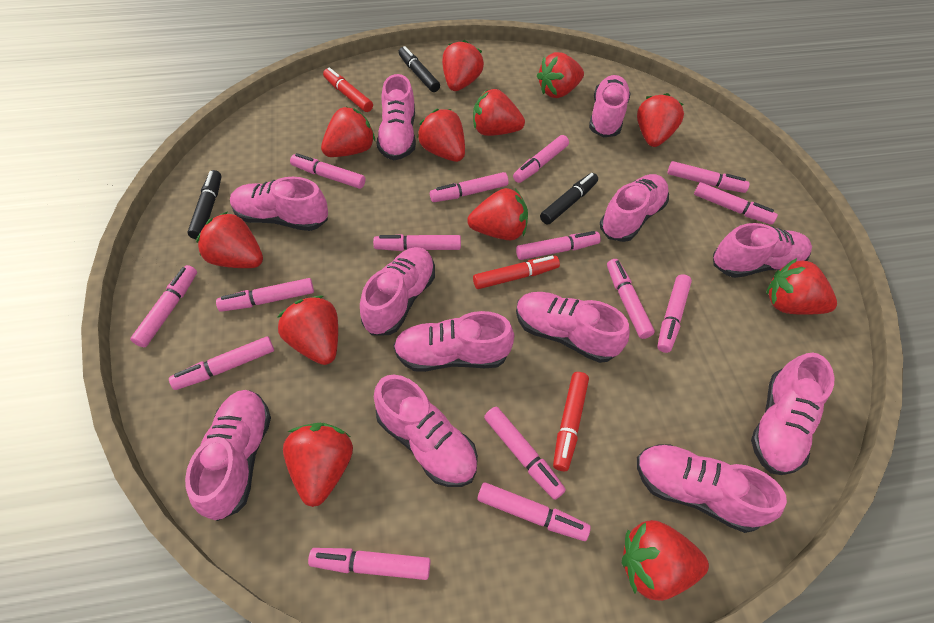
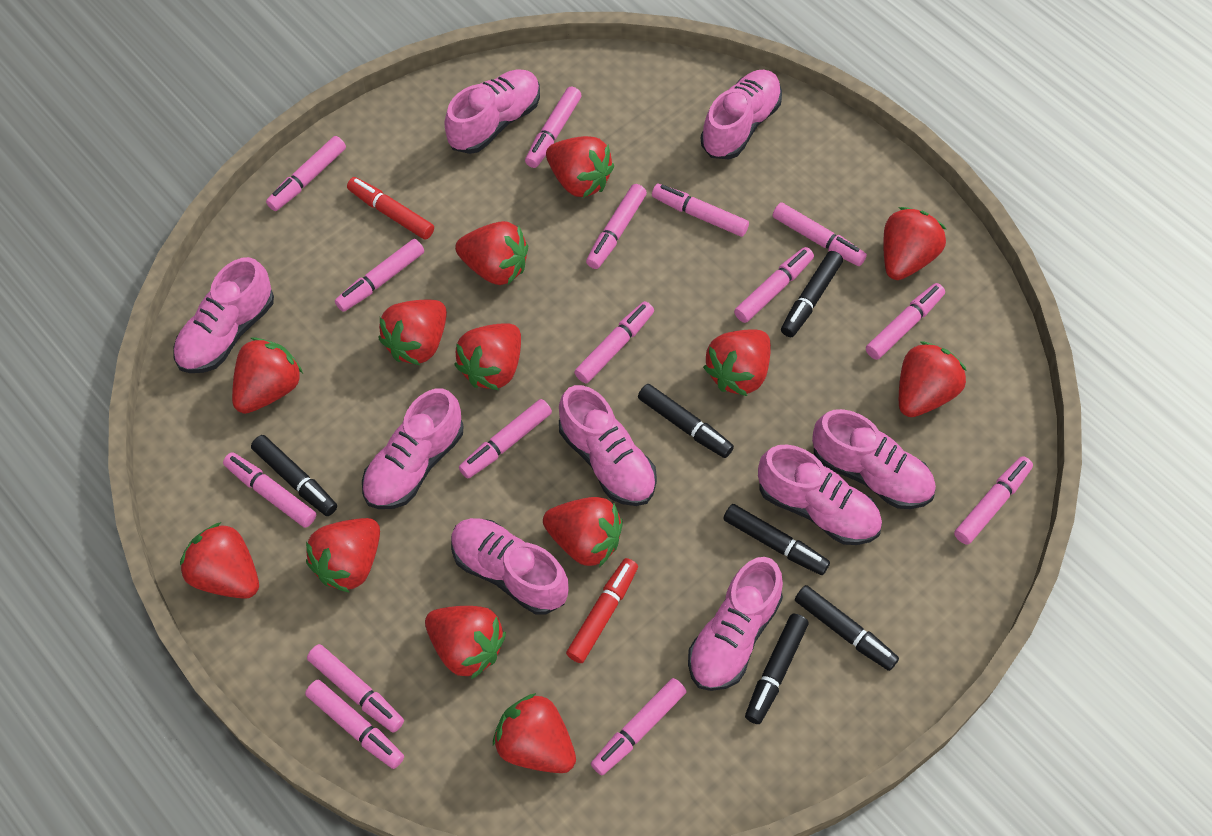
black marker: 3 -> 6
pink shoe: 12 -> 9
red marker: 3 -> 2
red strawberry: 12 -> 13

